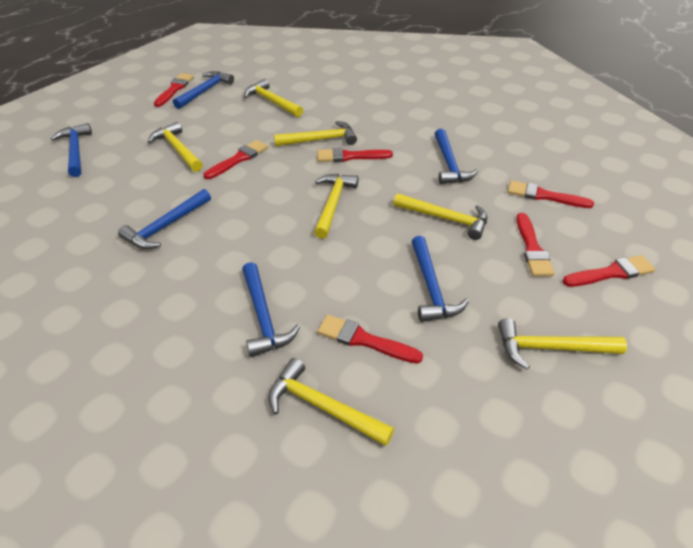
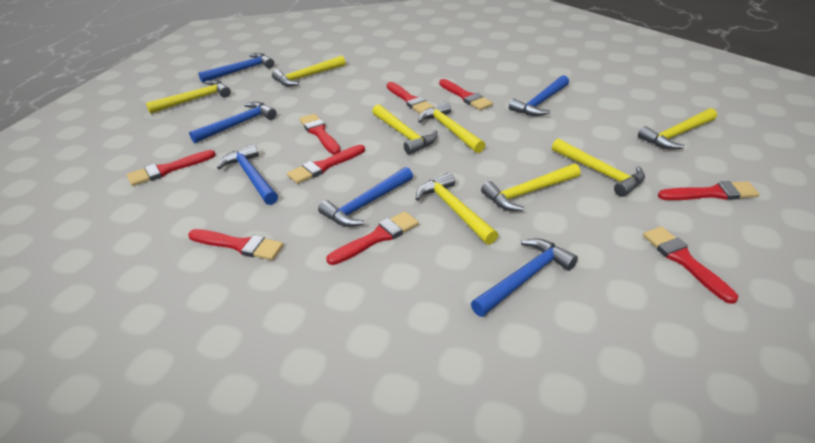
red brush: 7 -> 9
yellow hammer: 7 -> 8

